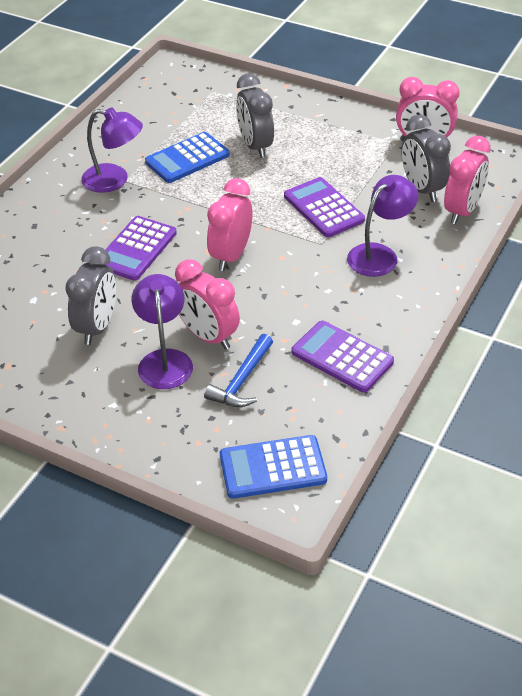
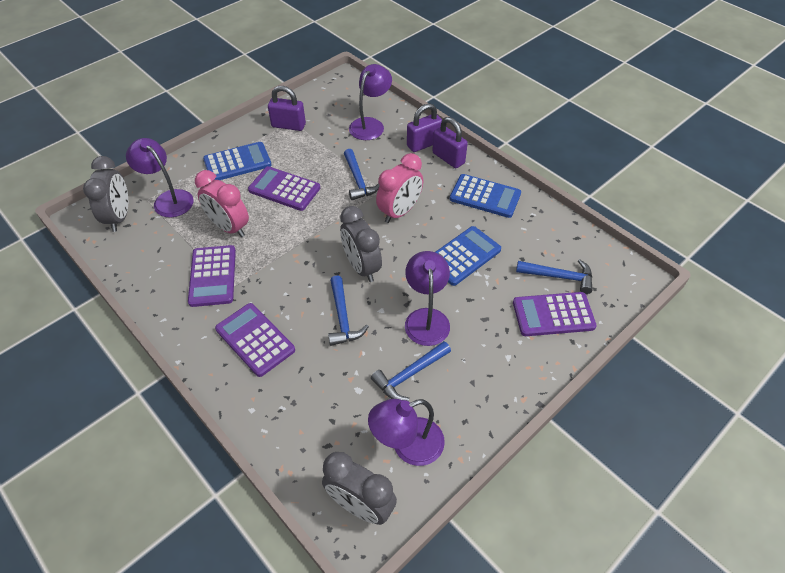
blue calculator: 2 -> 3
blue hammer: 1 -> 4
pink clock: 4 -> 2
purple calculator: 3 -> 4
purple lamp: 3 -> 4
purple padlock: 0 -> 3

